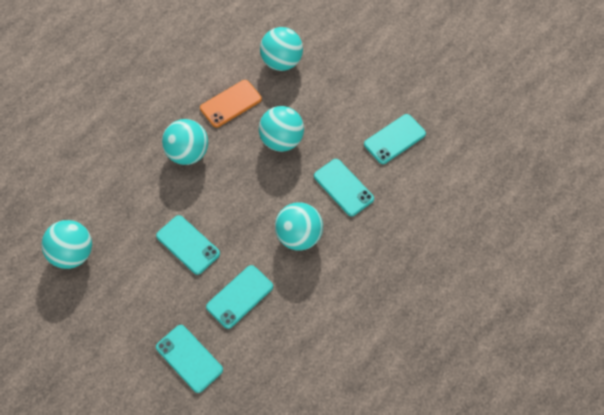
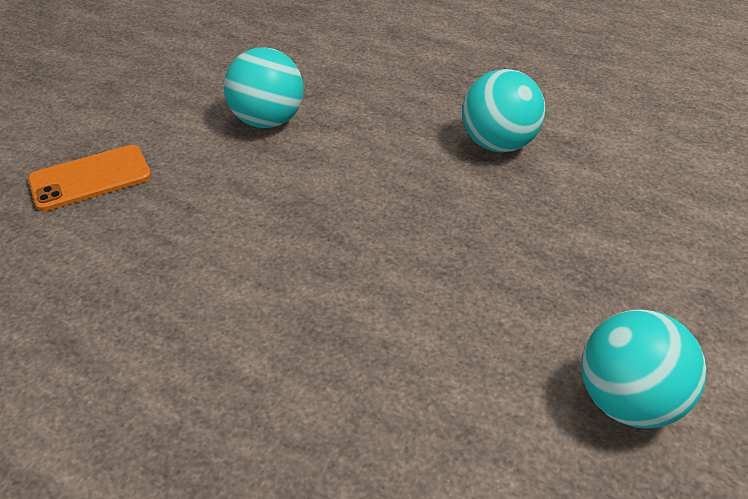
turquoise ball: 5 -> 3
turquoise phone: 5 -> 0

